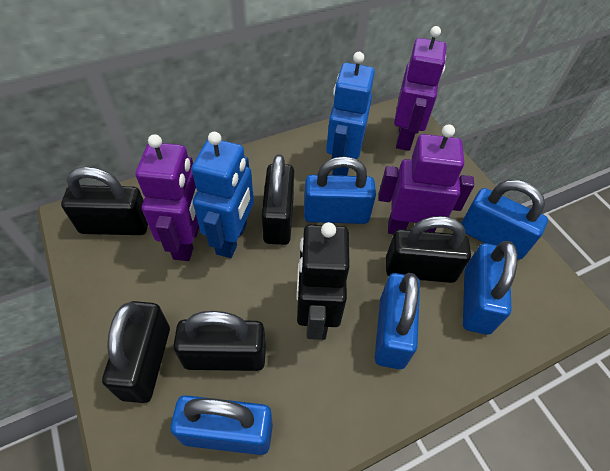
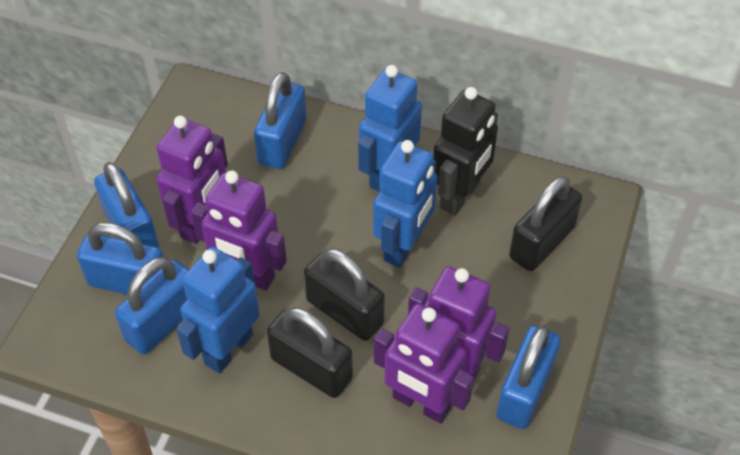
black padlock: 5 -> 3
blue robot: 2 -> 3
purple robot: 3 -> 4

